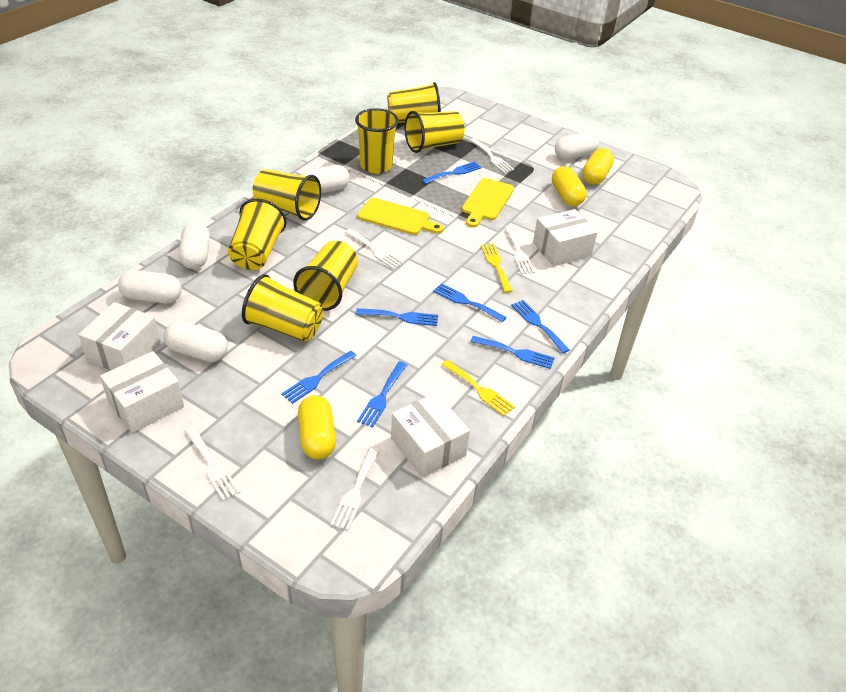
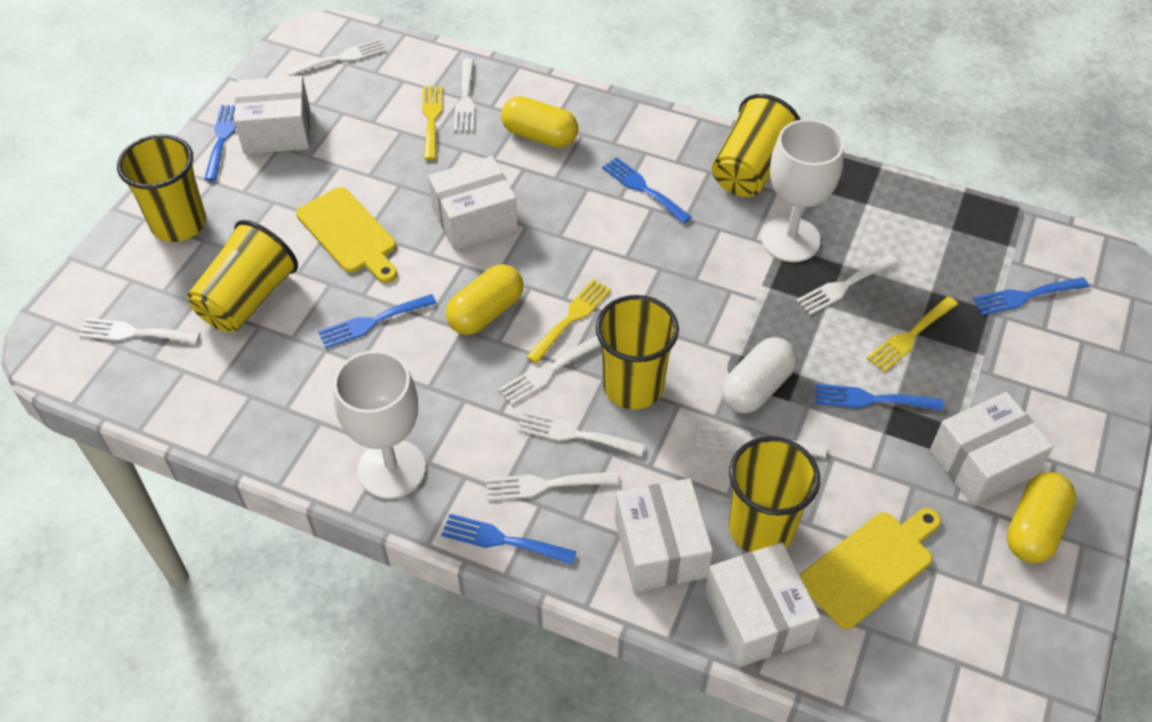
blue fork: 7 -> 6
white box: 4 -> 5
white capsule: 5 -> 1
white fork: 5 -> 8
white goblet: 0 -> 2
yellow cup: 7 -> 5
yellow fork: 2 -> 3

